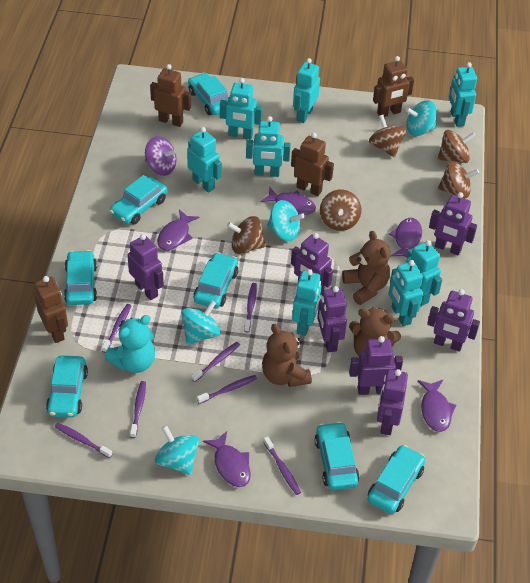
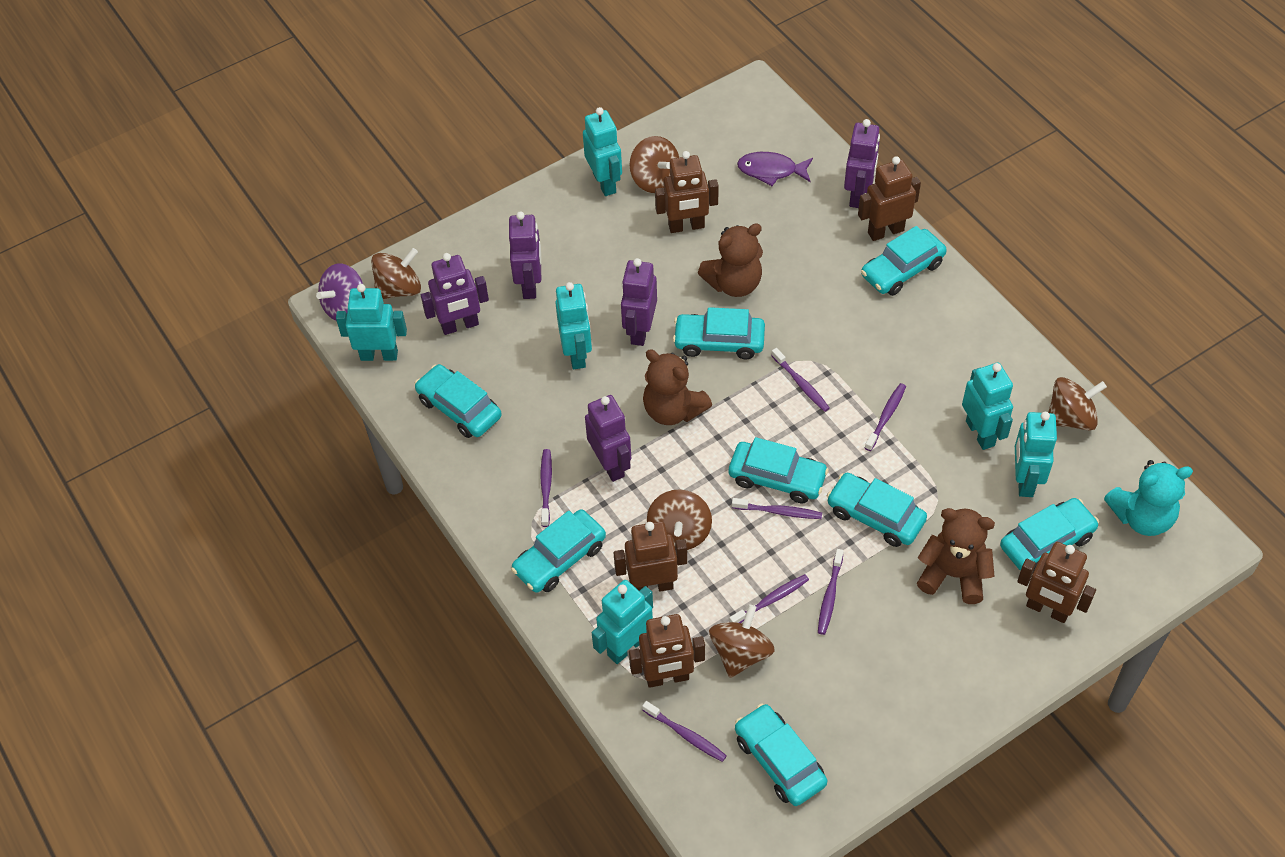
brown robot: 4 -> 5
purple fish: 5 -> 1
purple robot: 7 -> 5
turquoise car: 7 -> 8
turquoise robot: 8 -> 6
turquoise spinning top: 4 -> 0

